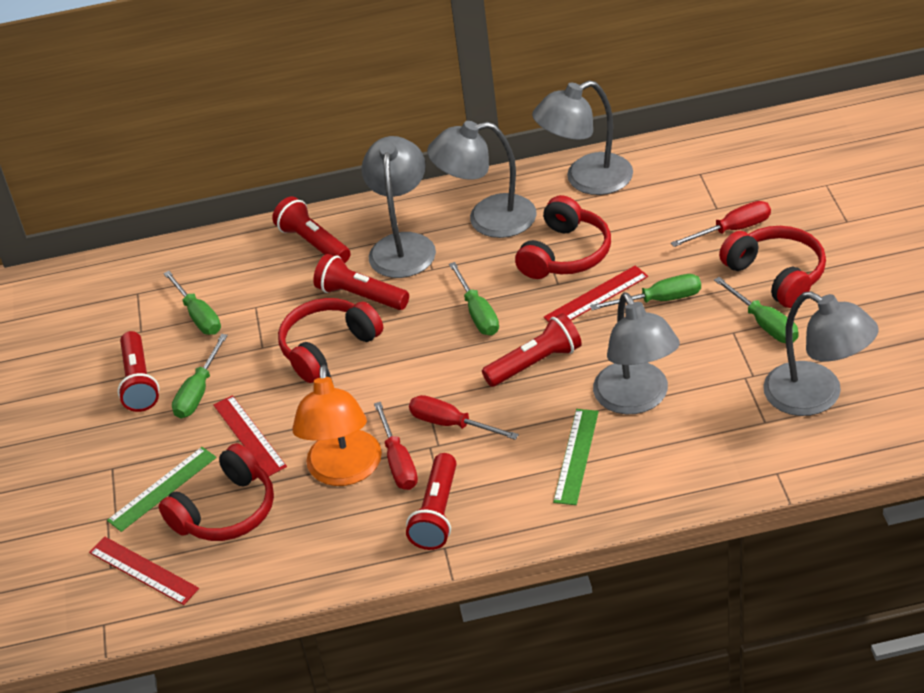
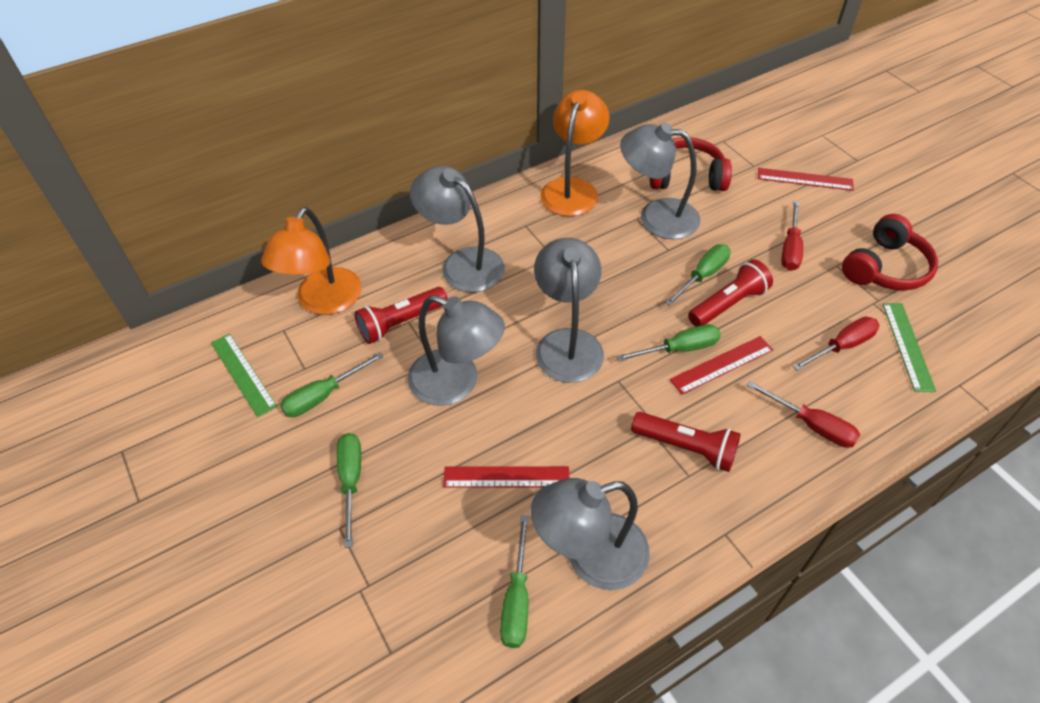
orange lamp: 1 -> 2
red flashlight: 5 -> 3
red headphones: 4 -> 2

